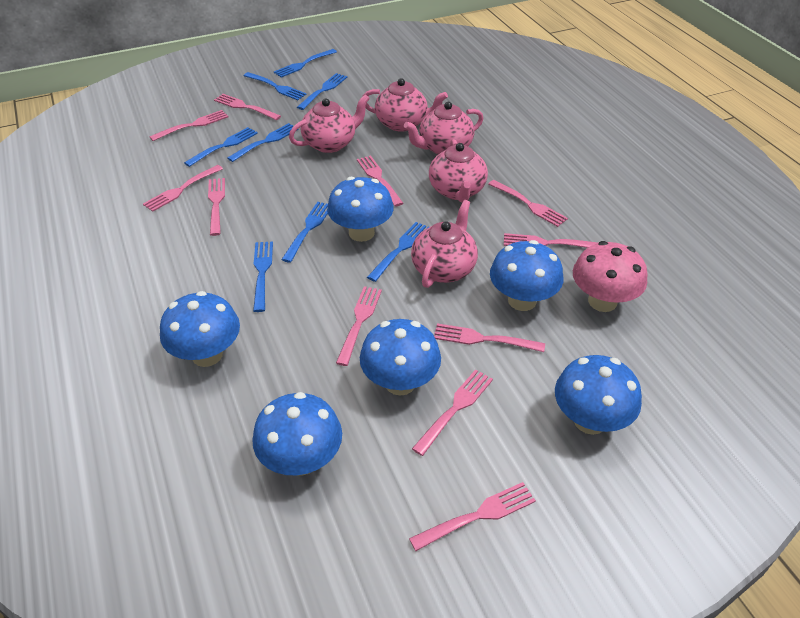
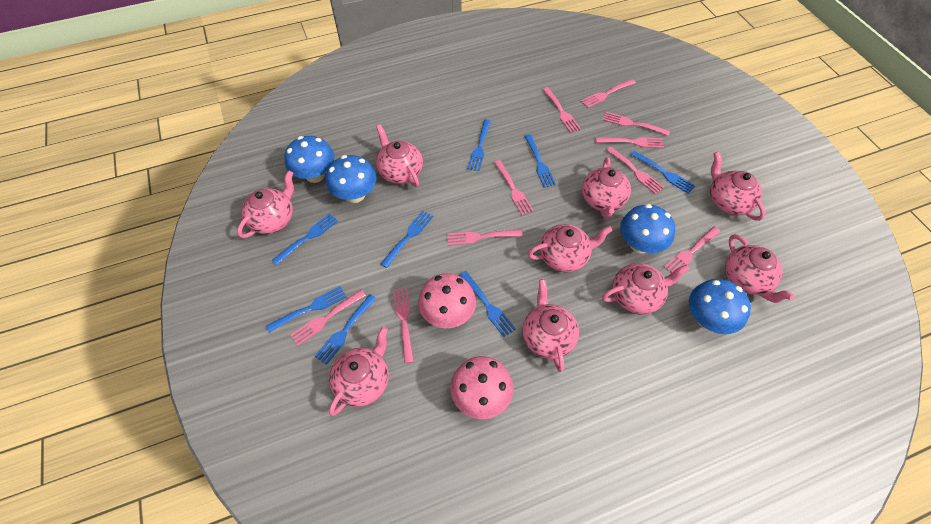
blue mushroom: 6 -> 4
pink fork: 11 -> 10
pink mushroom: 1 -> 2
pink teapot: 5 -> 9

